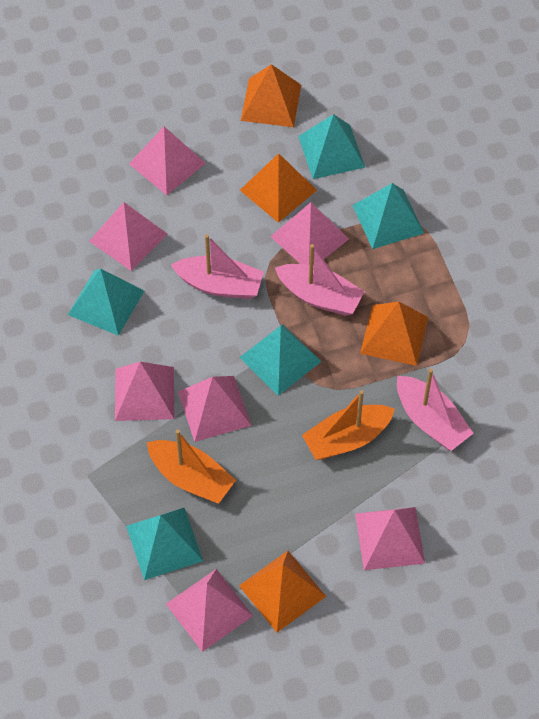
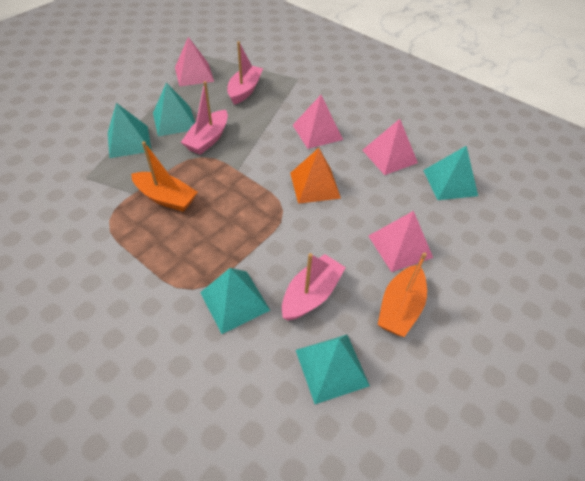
orange pyramid: 4 -> 1
pink pyramid: 7 -> 4

